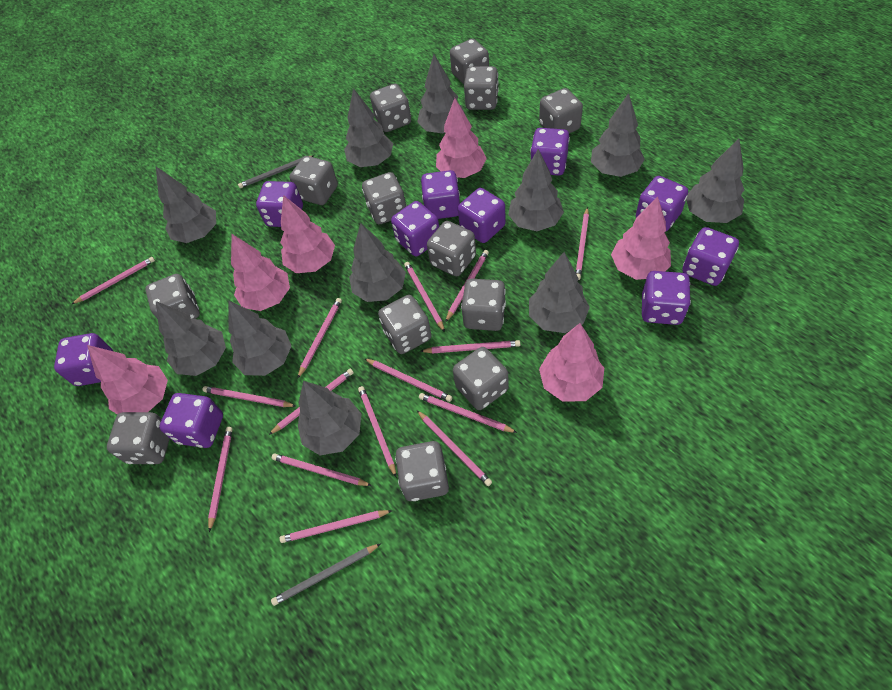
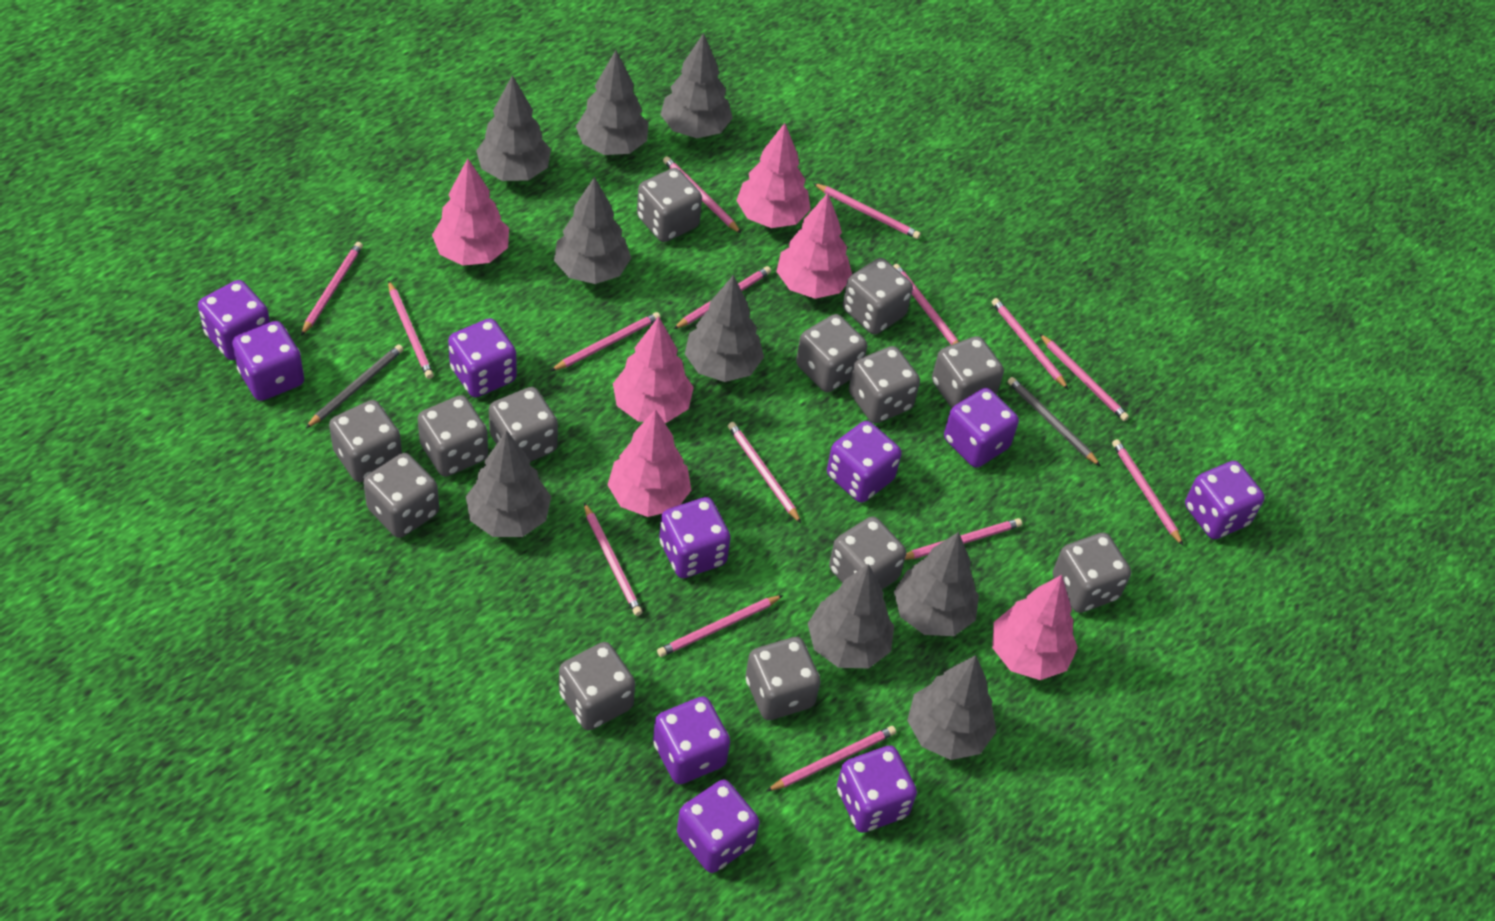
grey tree: 11 -> 9

